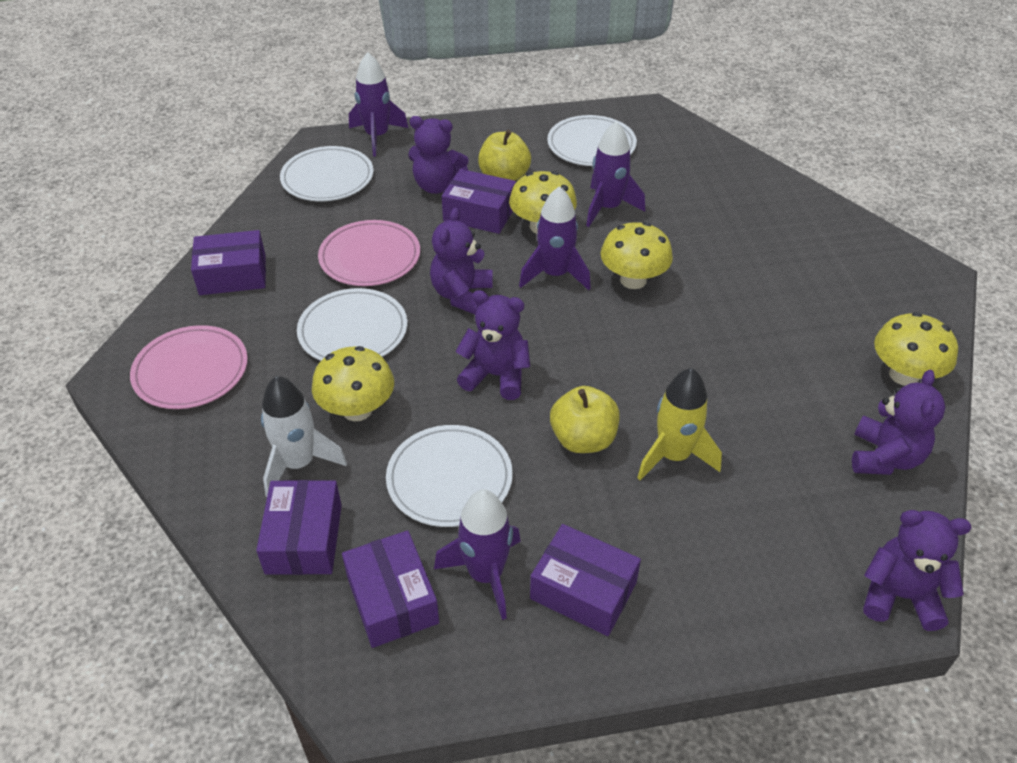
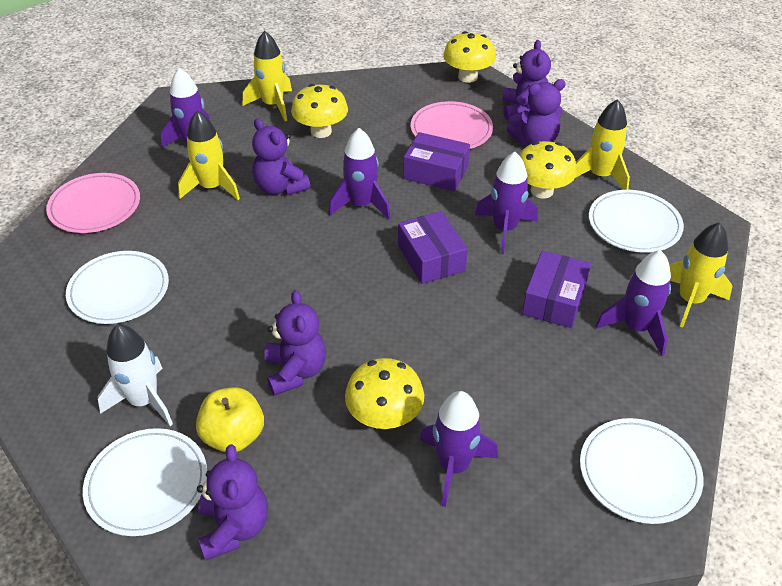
purple box: 5 -> 3
purple rocket: 4 -> 5
yellow apple: 2 -> 1
yellow rocket: 1 -> 4

